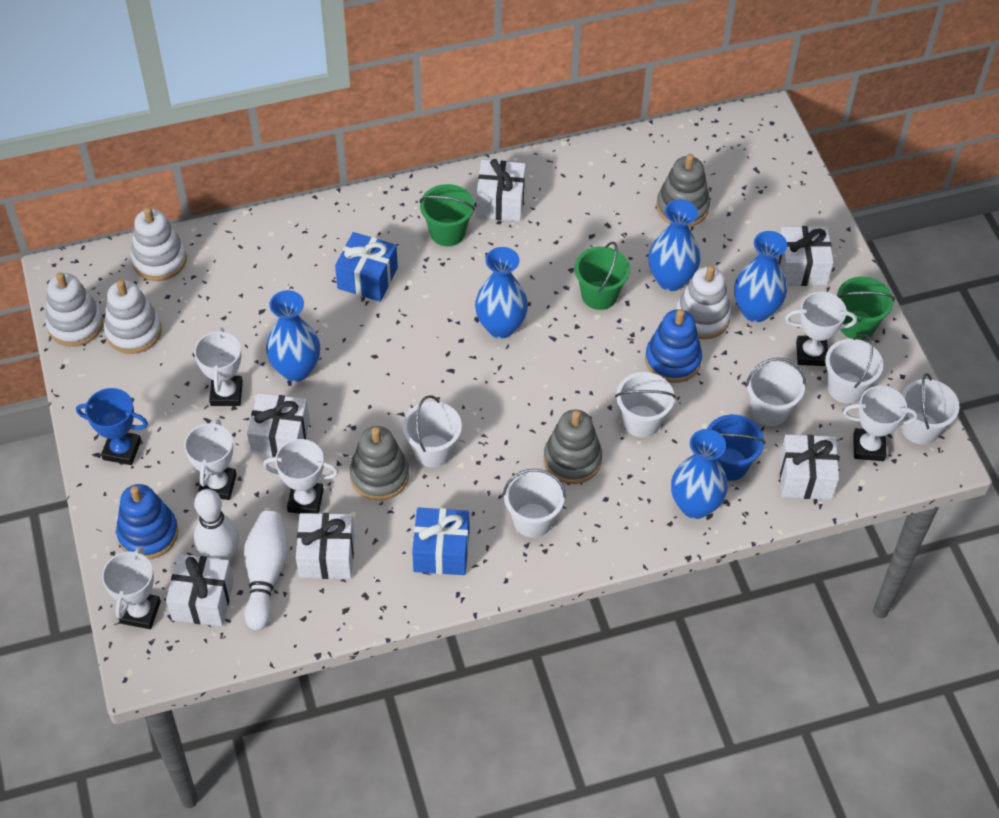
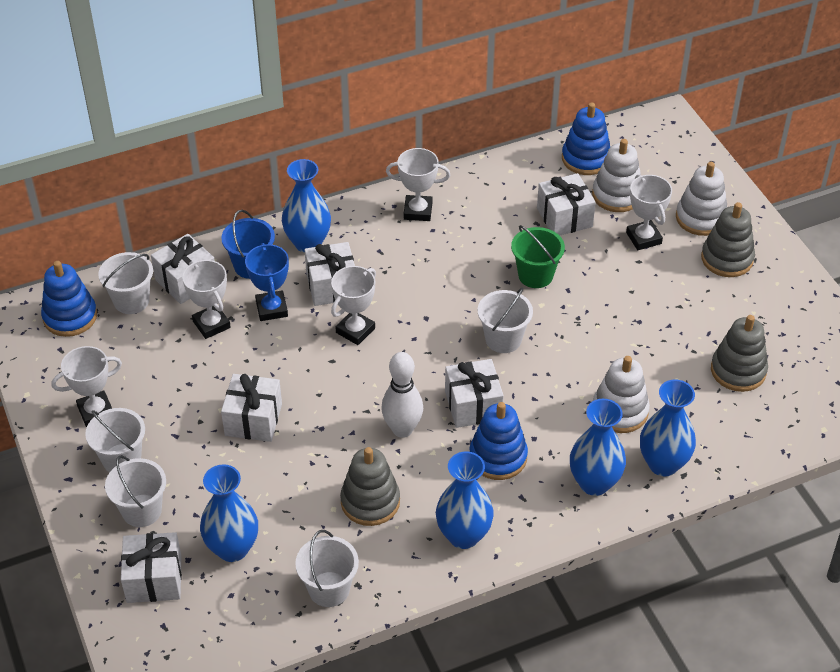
blue gift: 2 -> 0
blue stacking toy: 2 -> 3
green bucket: 3 -> 1
white bowling pin: 2 -> 1
white bucket: 6 -> 5
white stacking toy: 4 -> 3
white trophy: 6 -> 5

